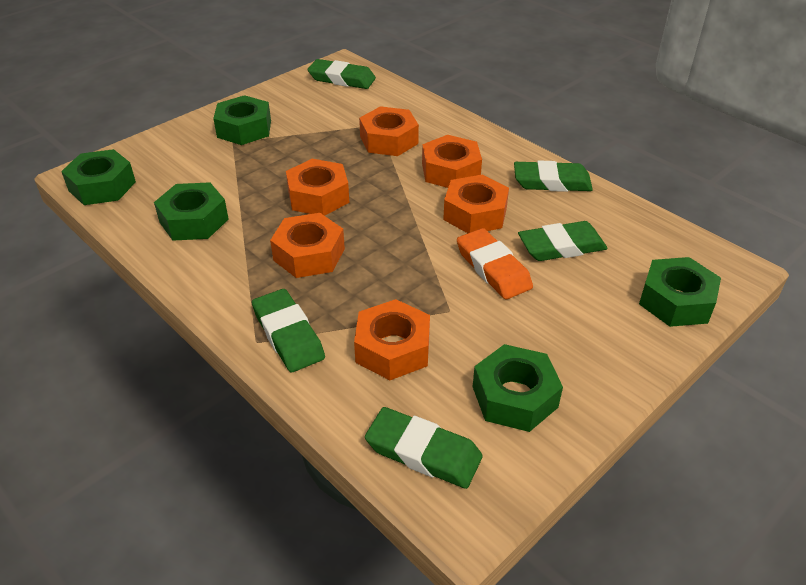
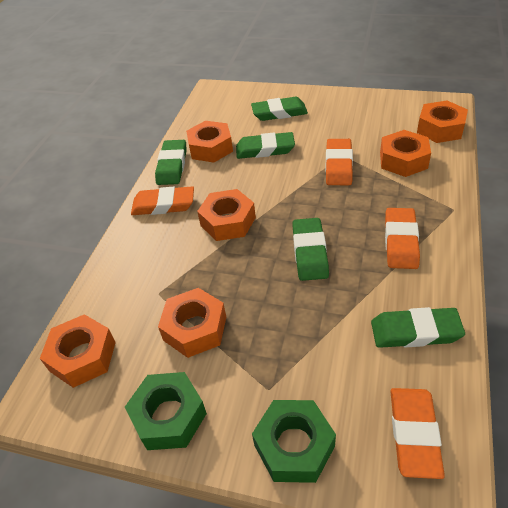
green nut: 5 -> 2
orange eraser: 1 -> 4

